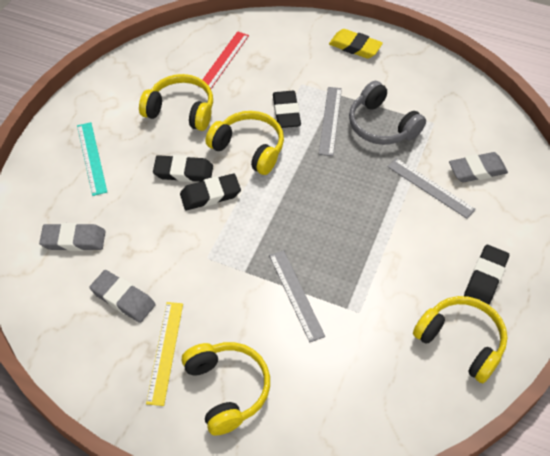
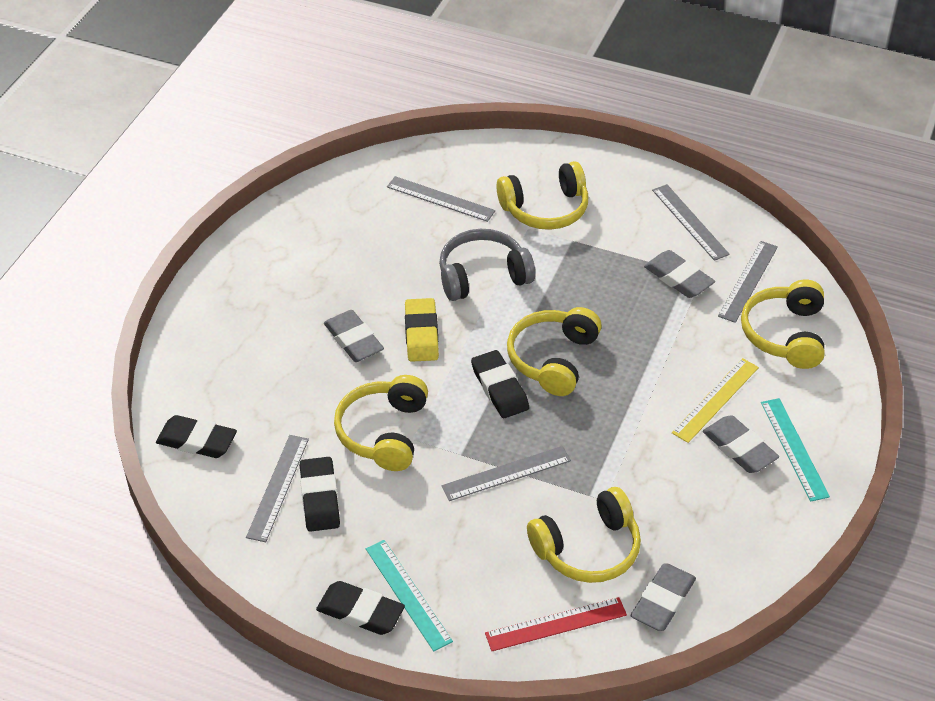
grey eraser: 3 -> 4
grey ruler: 3 -> 5
turquoise ruler: 1 -> 2
yellow headphones: 4 -> 5

